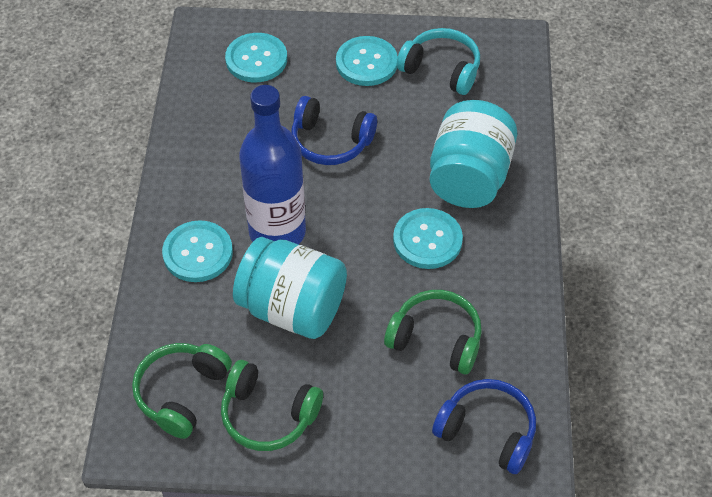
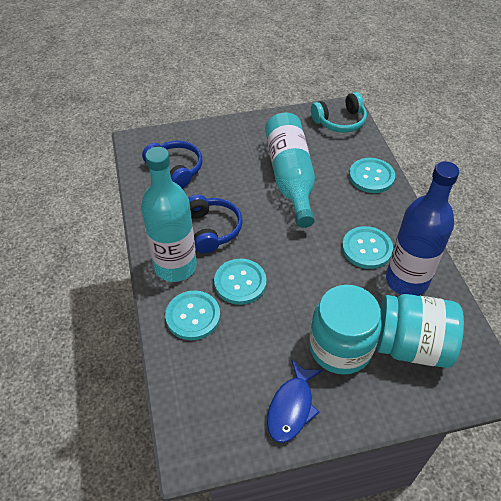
blue fish: 0 -> 1
green headphones: 3 -> 0
turquoise bottle: 0 -> 2

